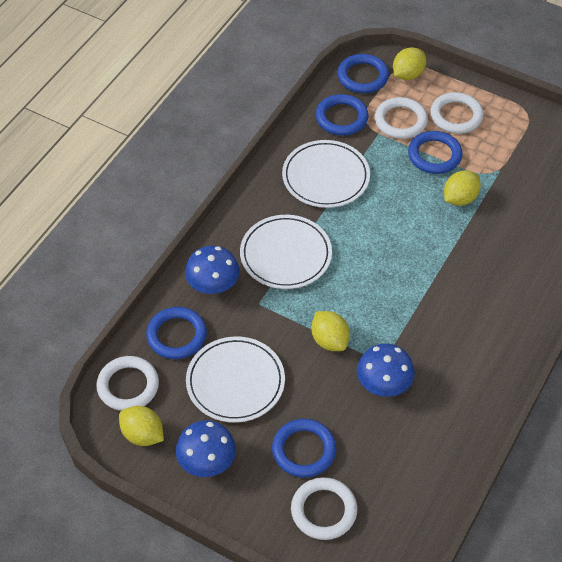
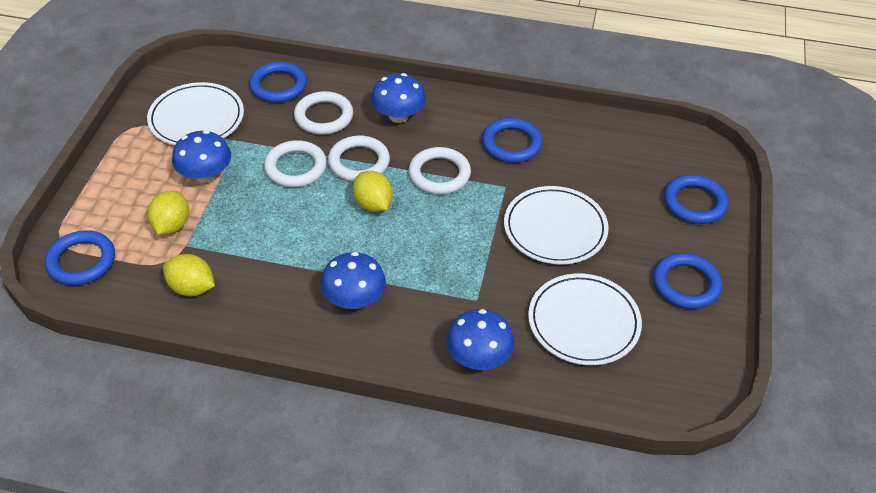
blue mushroom: 3 -> 4
yellow lemon: 4 -> 3

